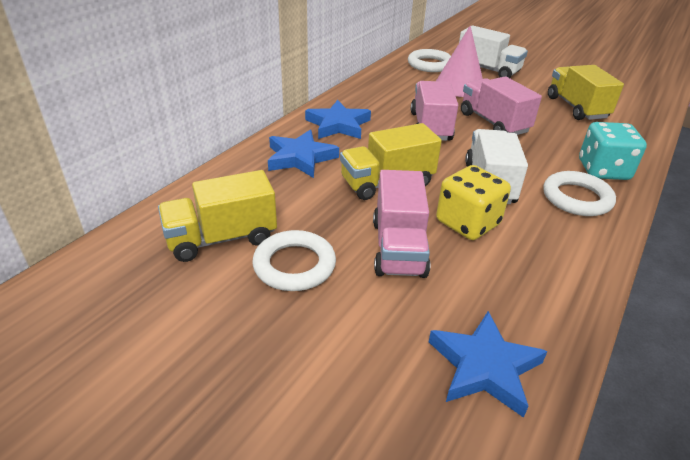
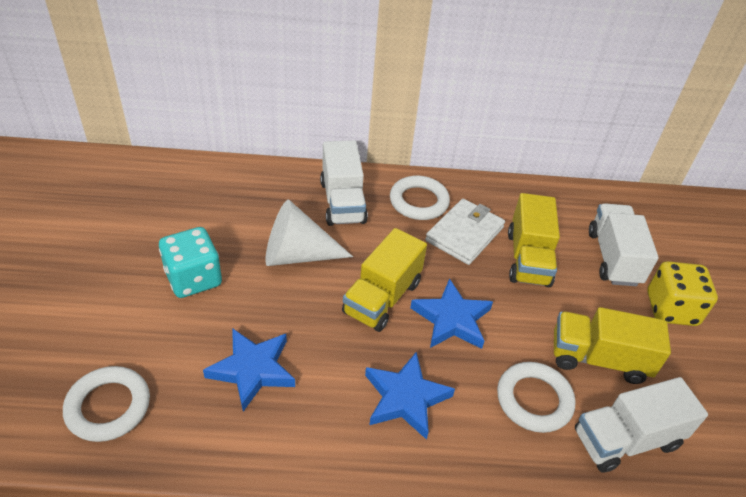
pink cone: 1 -> 0
pink truck: 3 -> 0
white cone: 0 -> 1
white truck: 2 -> 3
white wallet: 0 -> 1

